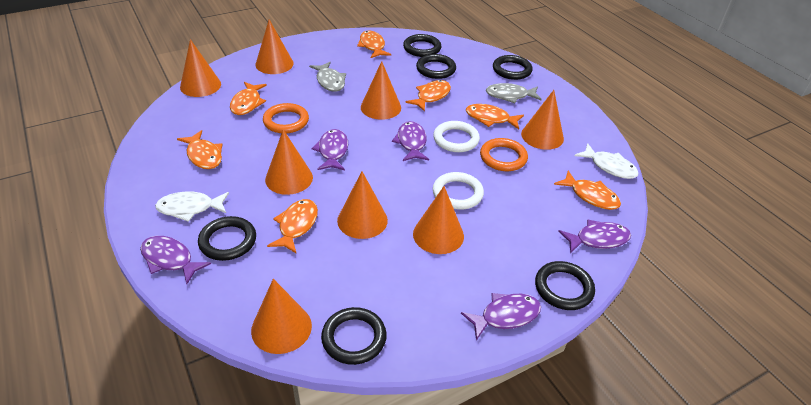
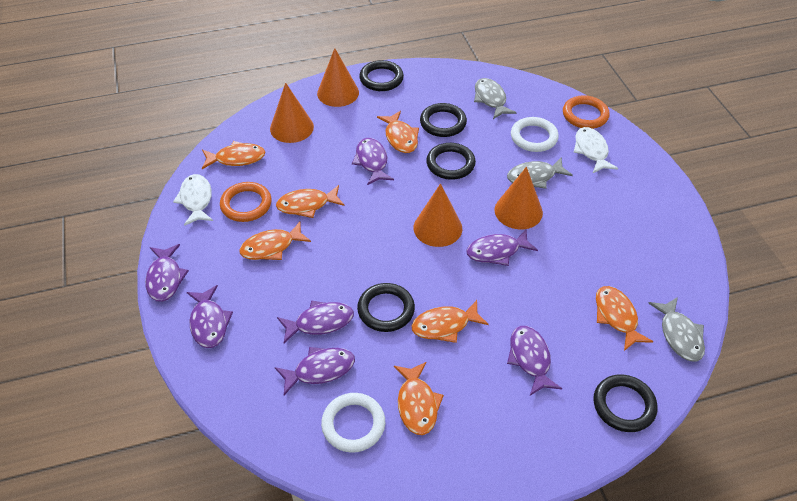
black ring: 6 -> 5
grey fish: 2 -> 3
orange cone: 8 -> 4
purple fish: 5 -> 7

